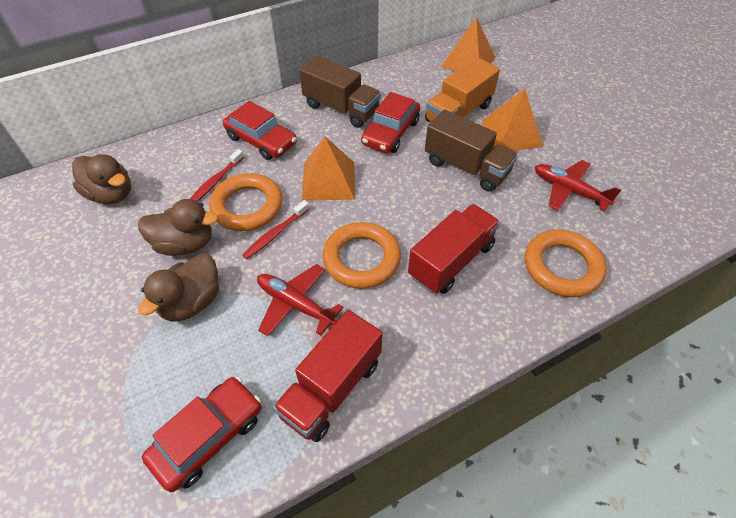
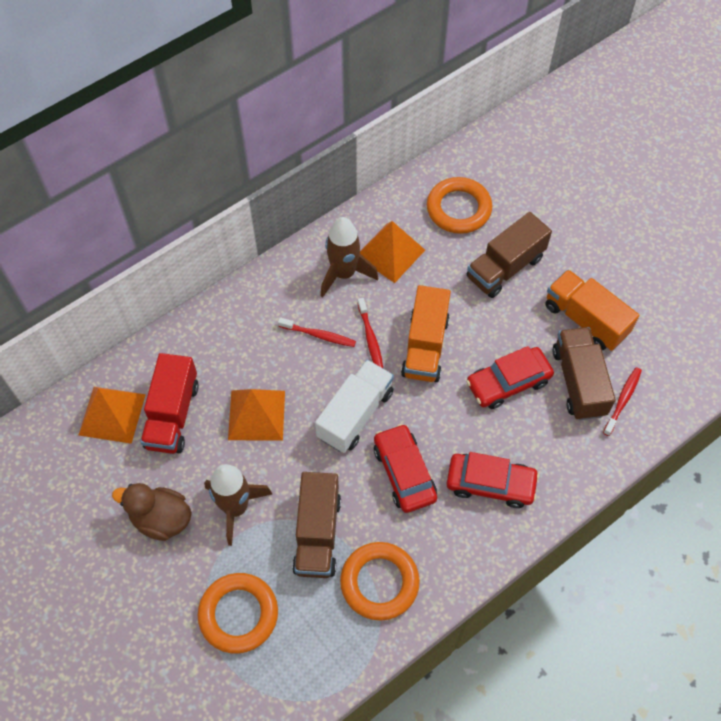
brown duck: 3 -> 1
brown rocket: 0 -> 2
brown truck: 2 -> 3
orange truck: 1 -> 2
red plane: 2 -> 0
red toothbrush: 2 -> 3
red truck: 2 -> 1
white truck: 0 -> 1

